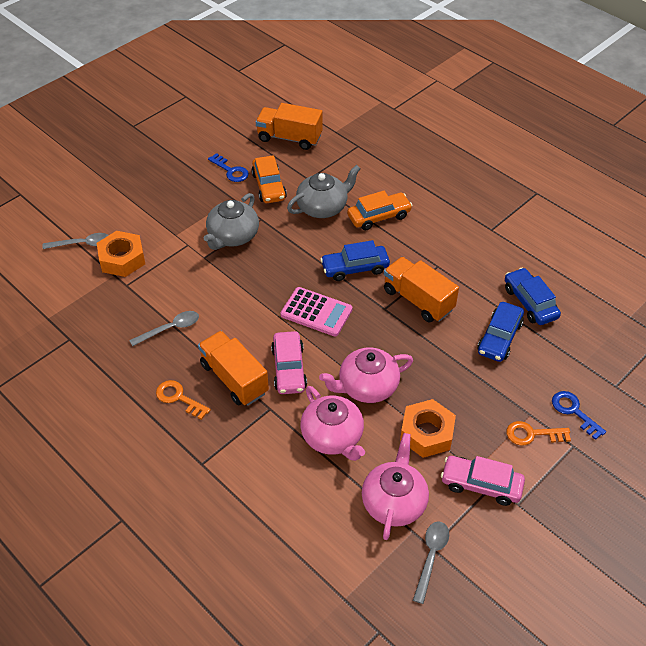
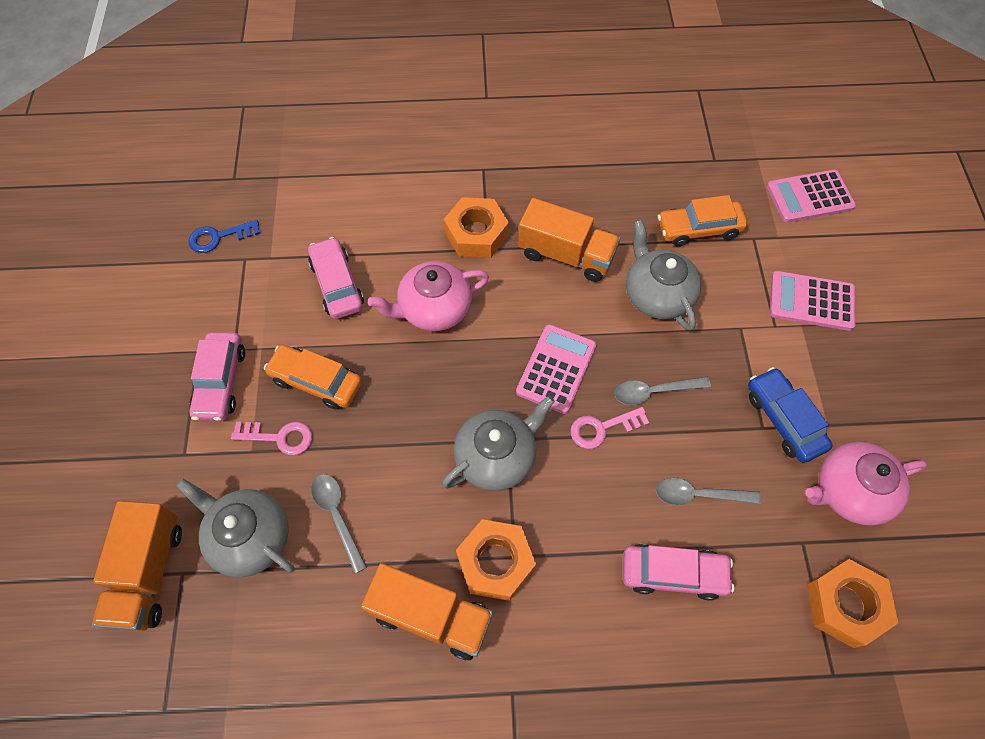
blue car: 3 -> 1
blue key: 2 -> 1
grey teapot: 2 -> 3
orange key: 2 -> 0
orange nut: 2 -> 3
pink calculator: 1 -> 3
pink car: 2 -> 3
pink key: 0 -> 2
pink teapot: 3 -> 2

